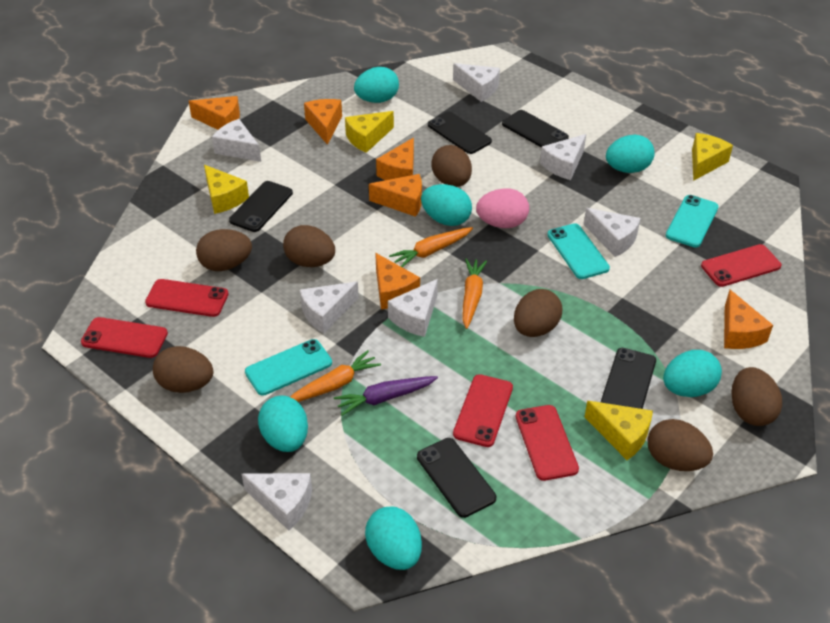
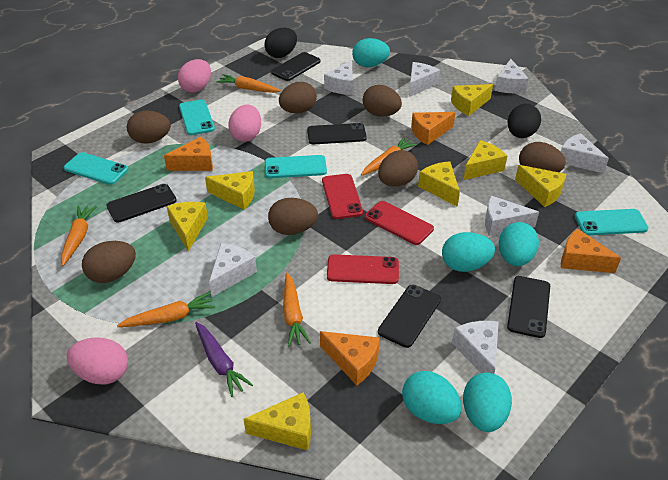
black egg: 0 -> 2
orange carrot: 3 -> 5
orange cheese: 6 -> 4
pink egg: 1 -> 3
red phone: 5 -> 3
turquoise egg: 6 -> 5
turquoise phone: 3 -> 4
yellow cheese: 4 -> 7

